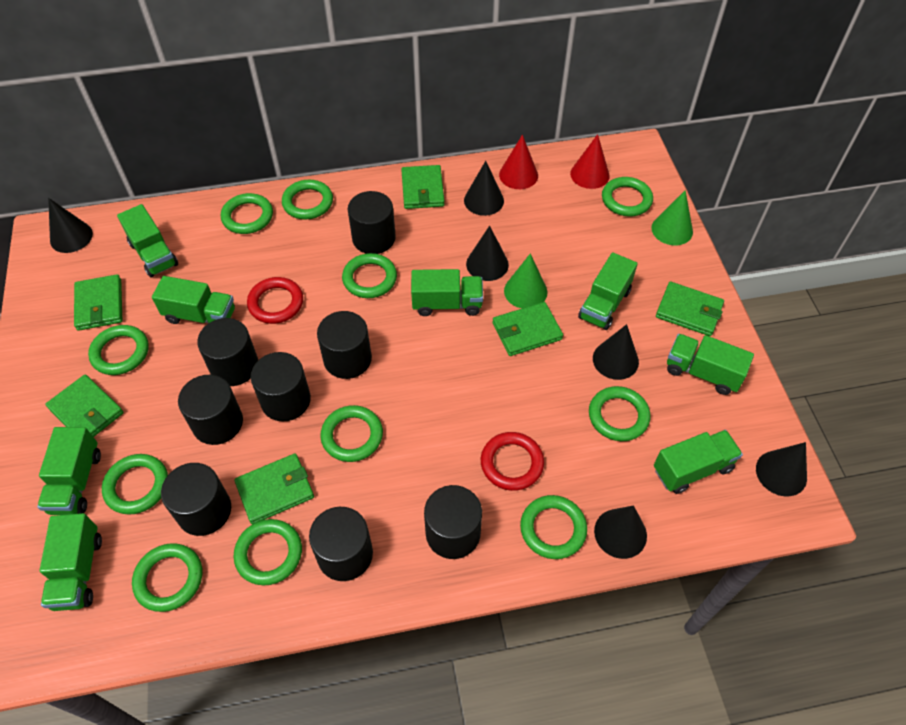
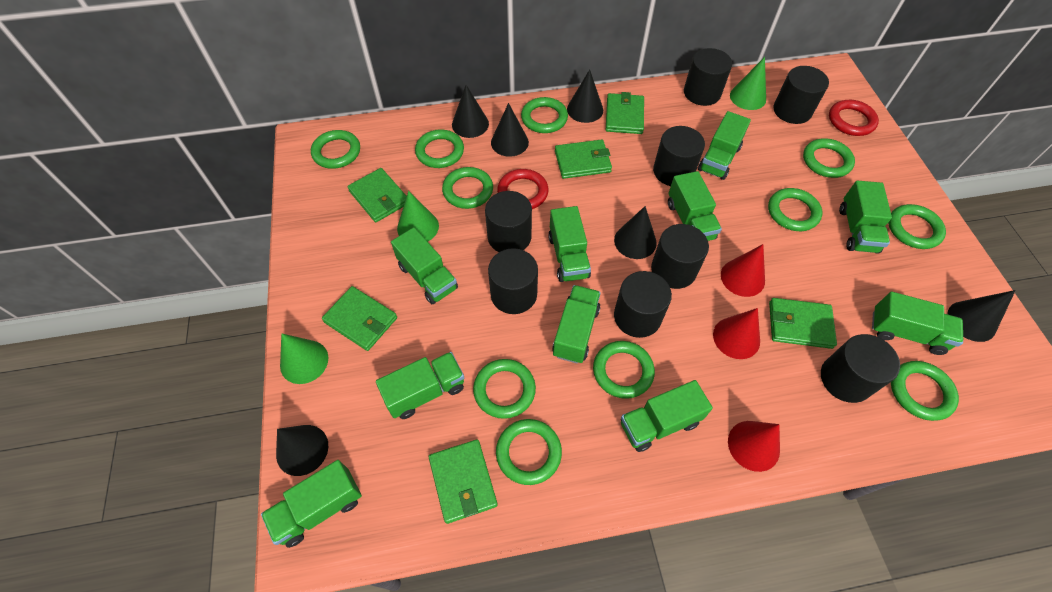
green cone: 2 -> 3
green truck: 8 -> 10
red cone: 2 -> 3

